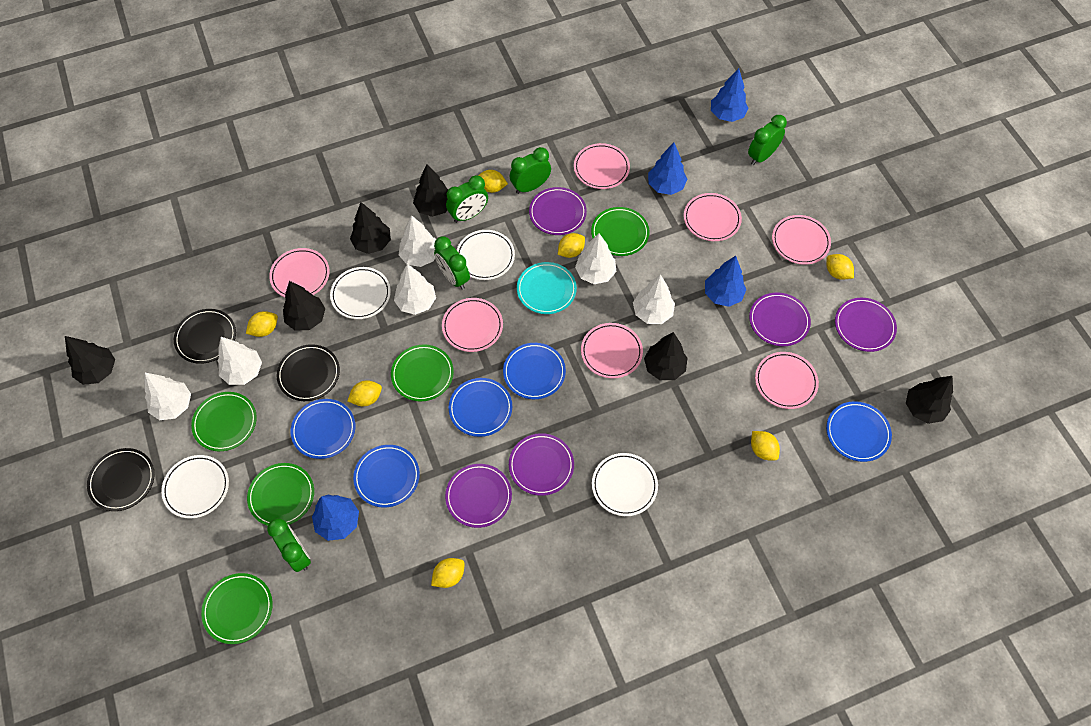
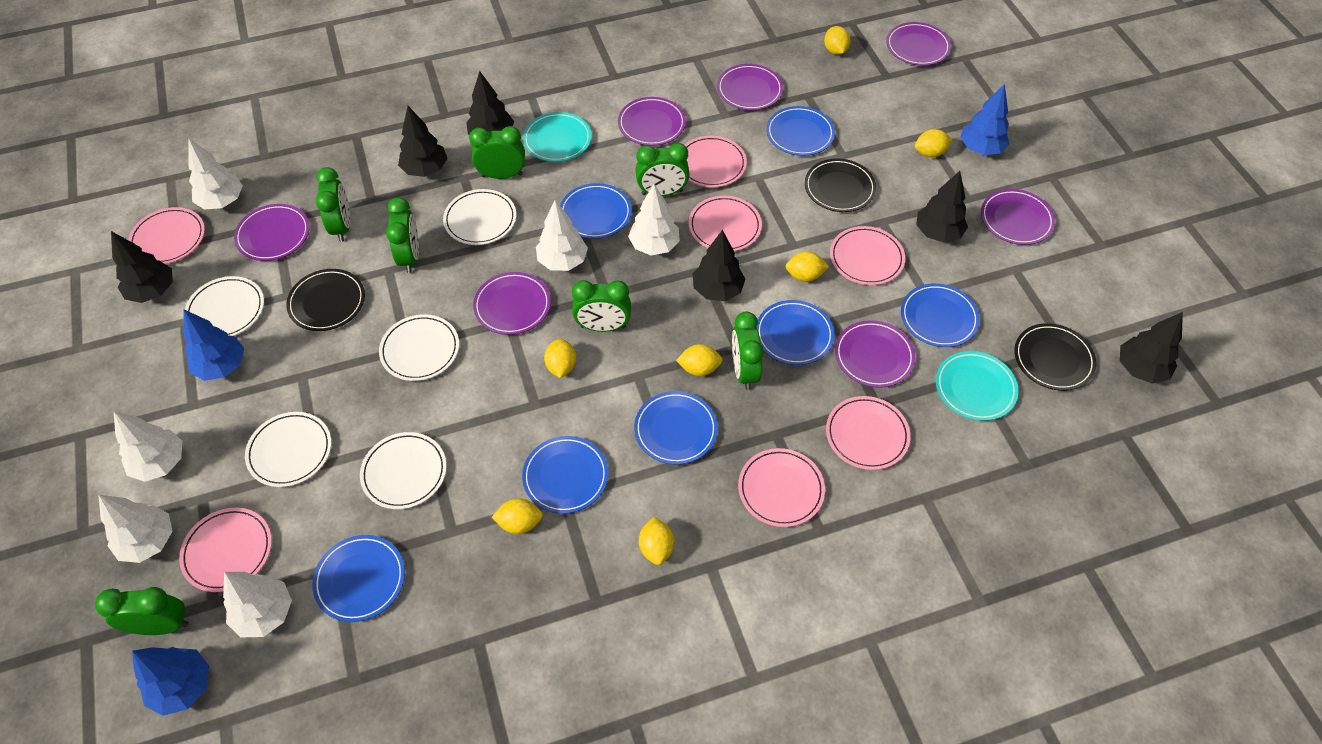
blue plate: 5 -> 7
blue tree: 4 -> 3
green clock: 5 -> 7
green plate: 5 -> 0
purple plate: 5 -> 7
turquoise plate: 1 -> 2
white plate: 4 -> 5

